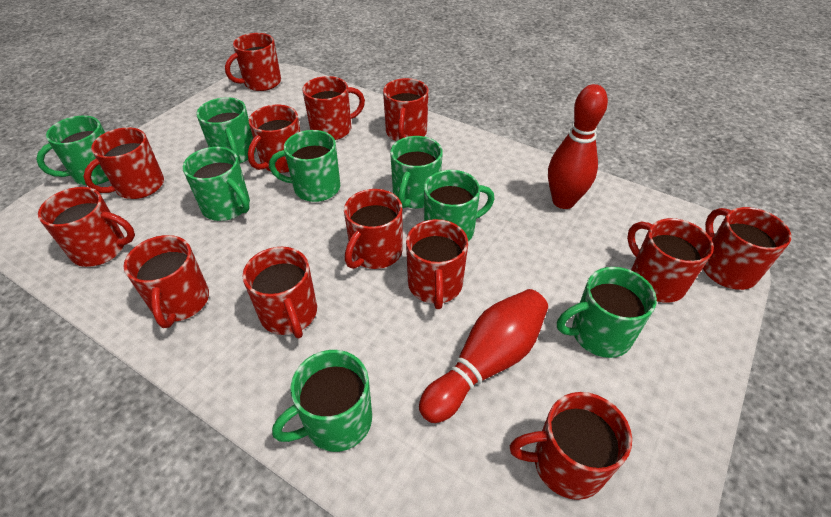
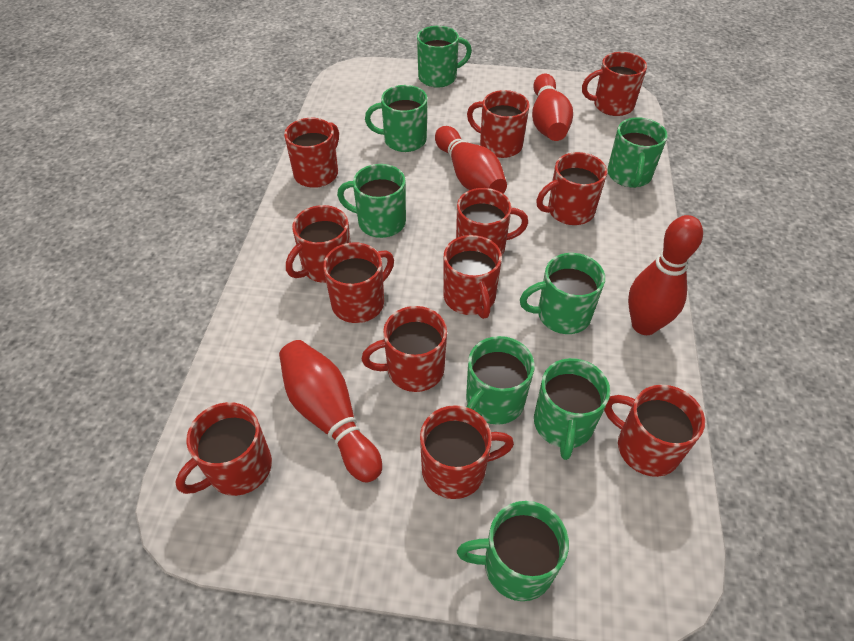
red bowling pin: 2 -> 4
red mug: 13 -> 12

